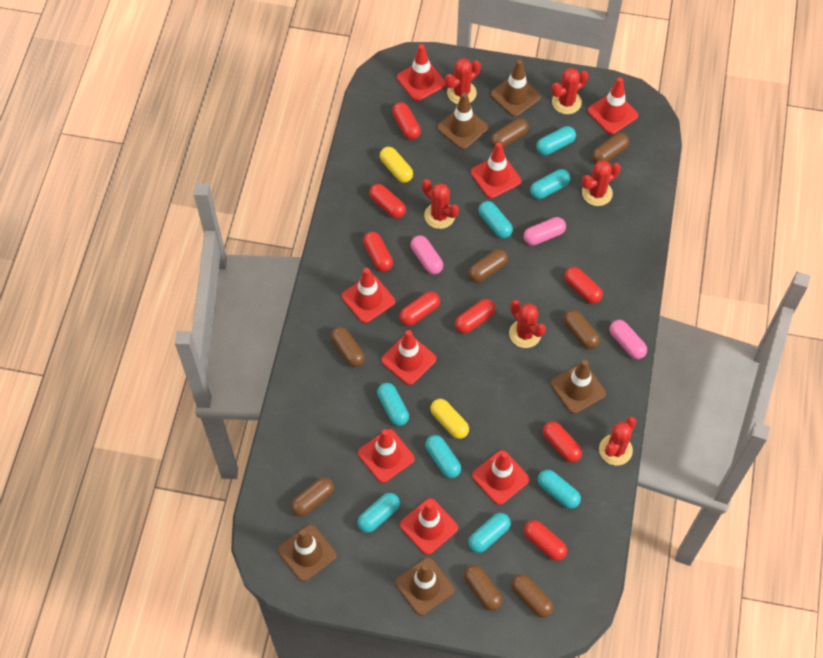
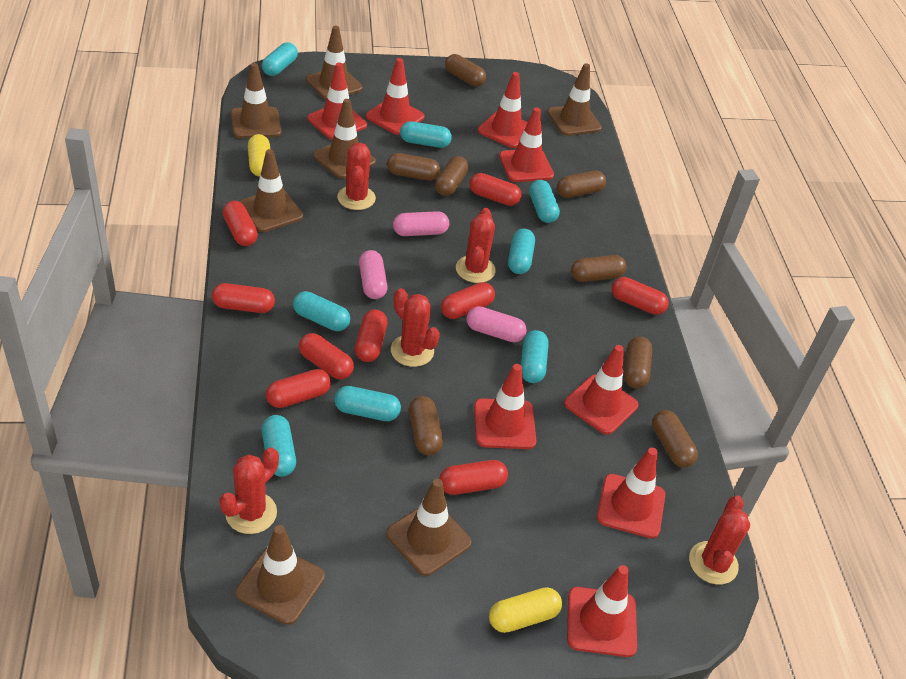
brown traffic cone: 5 -> 7
red cactus: 6 -> 5
red capsule: 8 -> 9

